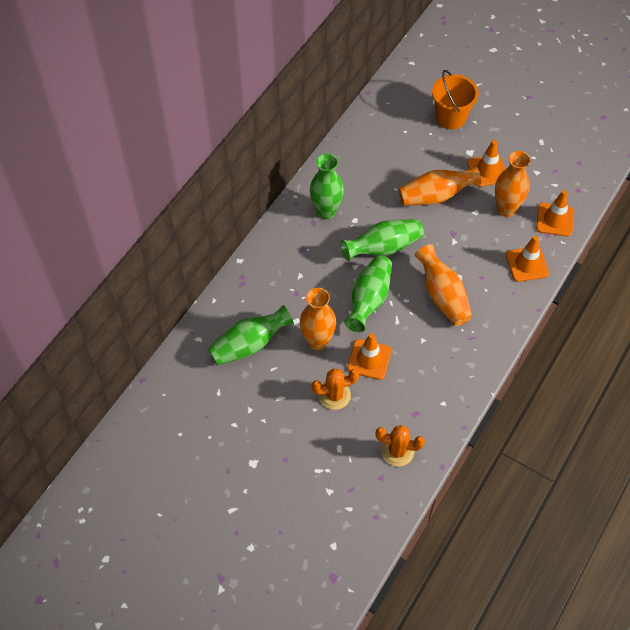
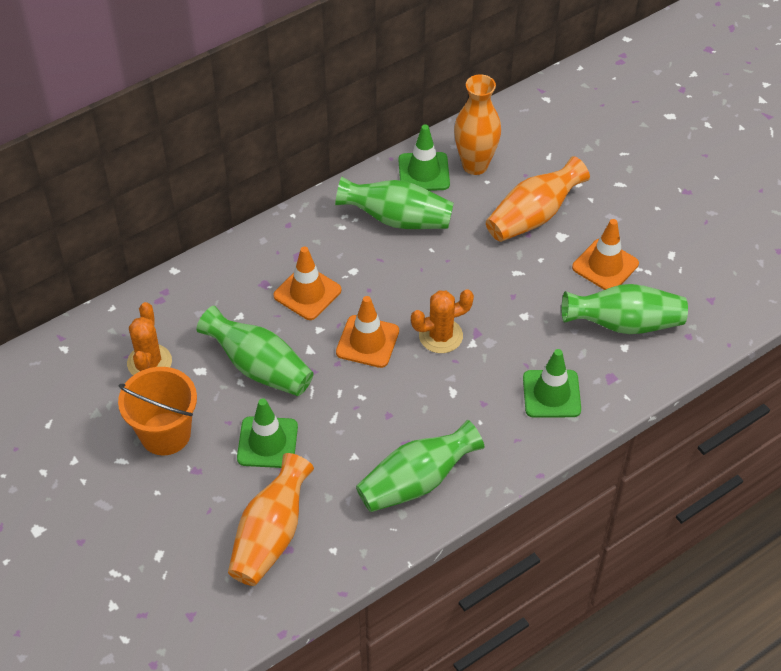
green traffic cone: 0 -> 3
orange traffic cone: 4 -> 3
orange vase: 4 -> 3

